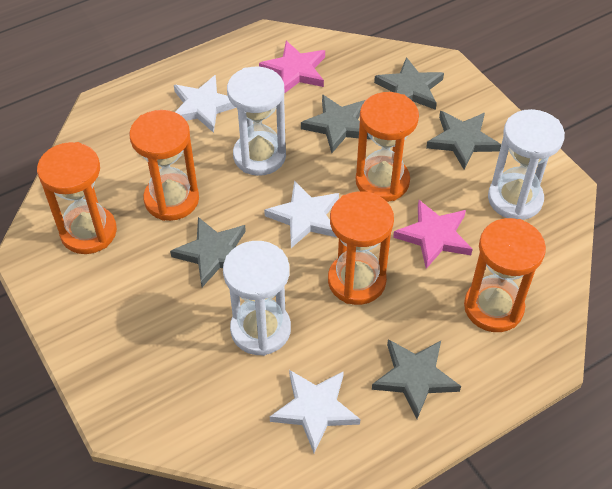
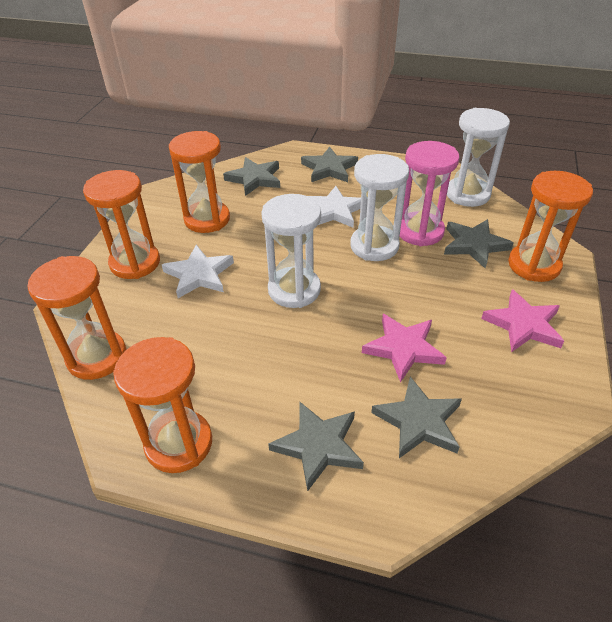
pink hourglass: 0 -> 1
white star: 3 -> 2

